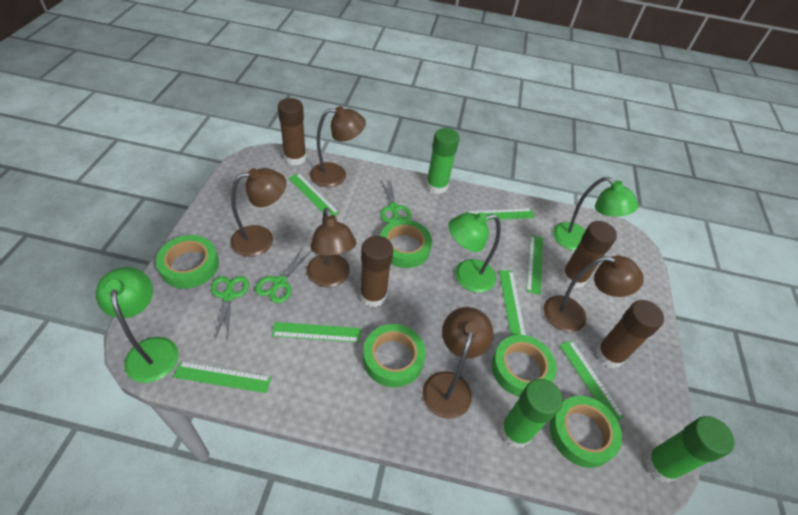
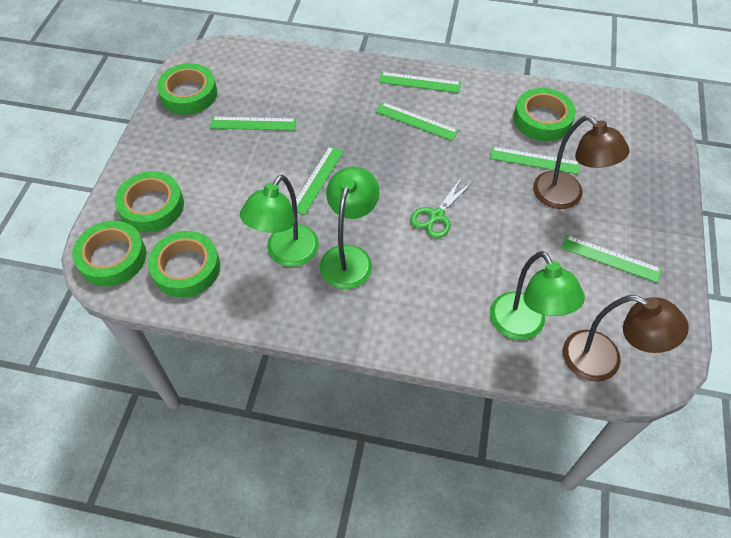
brown glue stick: 4 -> 0
brown lamp: 5 -> 2
green glue stick: 3 -> 0
green ruler: 7 -> 6
green scissors: 3 -> 1

